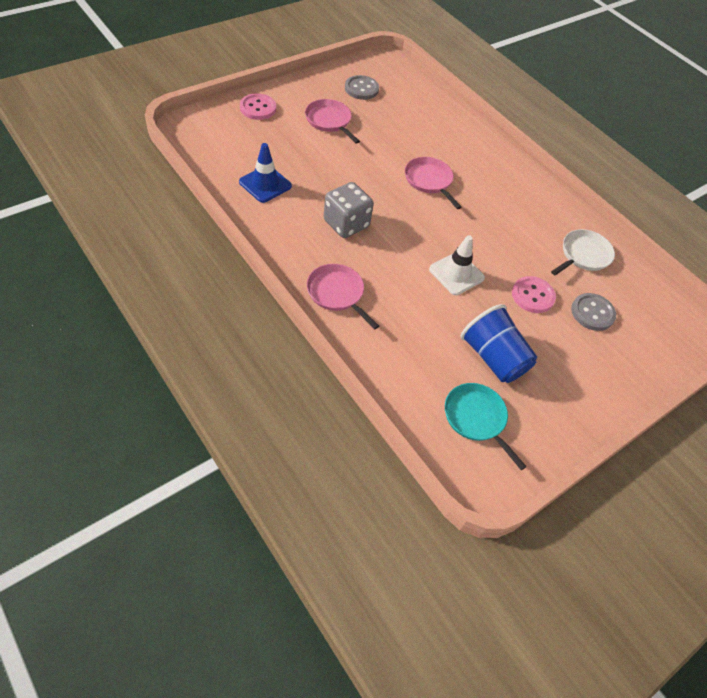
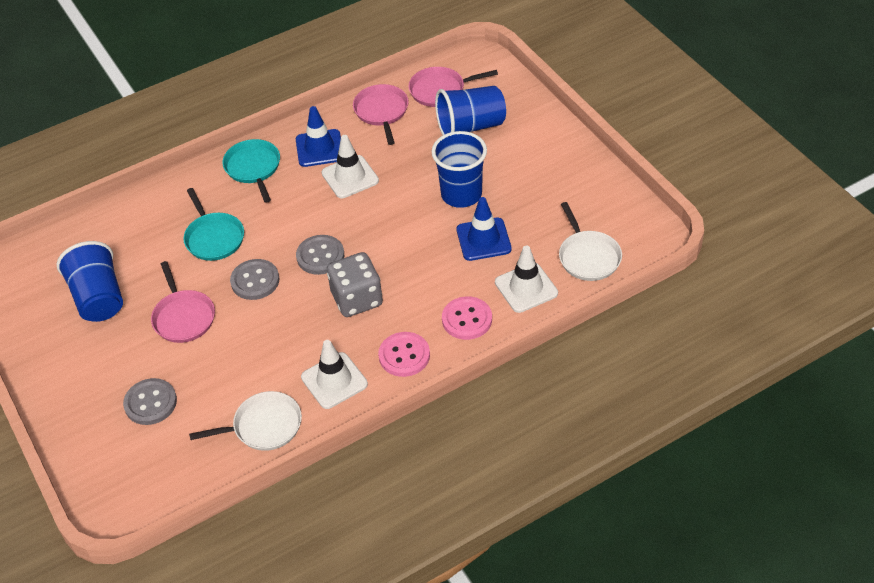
blue cup: 1 -> 3
blue traffic cone: 1 -> 2
grey button: 2 -> 3
turquoise pan: 1 -> 2
white pan: 1 -> 2
white traffic cone: 1 -> 3

